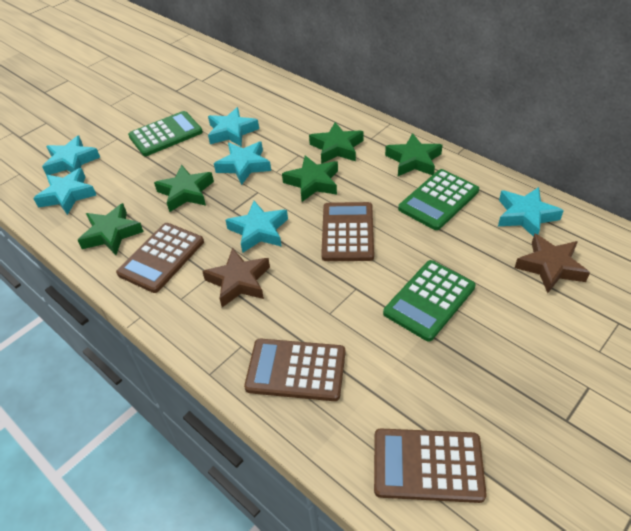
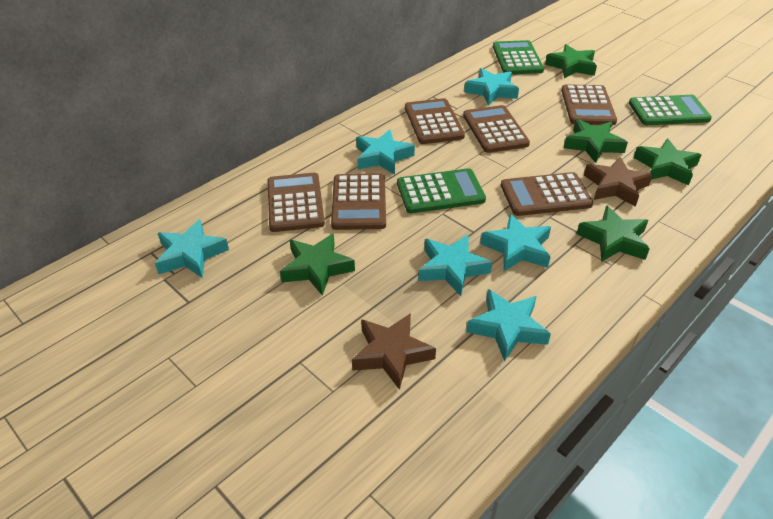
brown calculator: 4 -> 6

